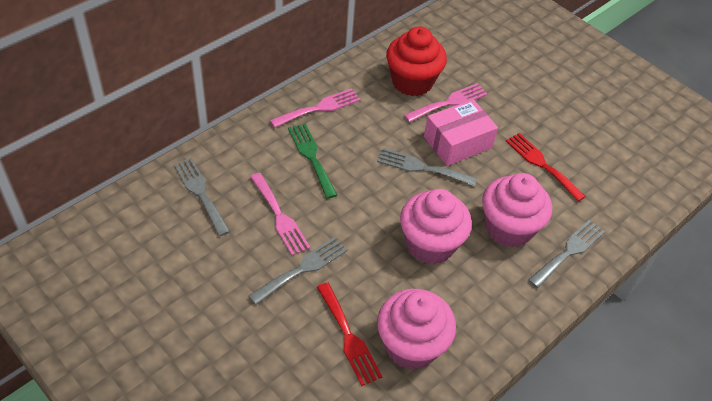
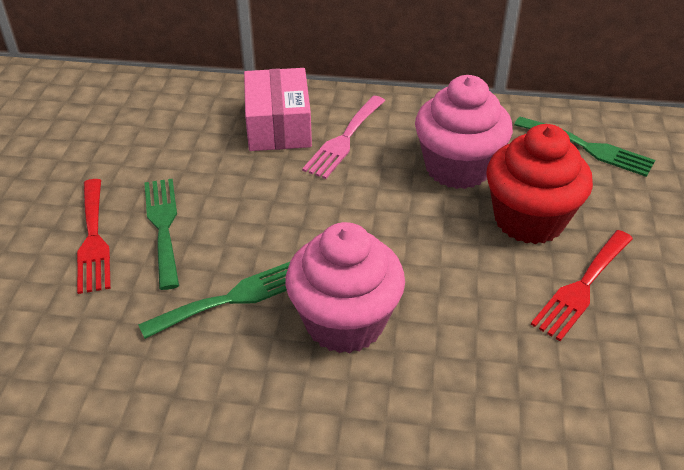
green fork: 1 -> 3
grey fork: 4 -> 0
pink cupcake: 3 -> 2
pink fork: 3 -> 1

